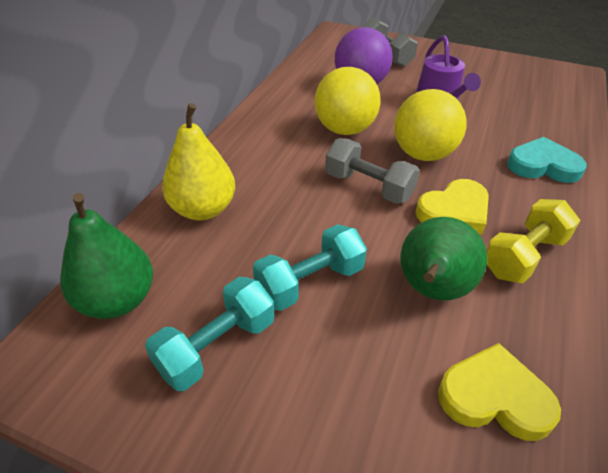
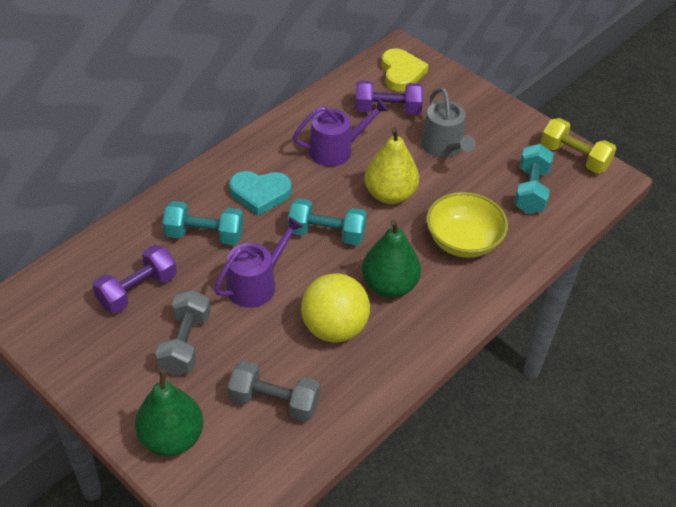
grey watering can: 0 -> 1
purple ball: 1 -> 0
purple dumbbell: 0 -> 2
purple watering can: 1 -> 2
turquoise dumbbell: 2 -> 3
yellow ball: 2 -> 1
yellow bowl: 0 -> 1
yellow heart: 2 -> 1

